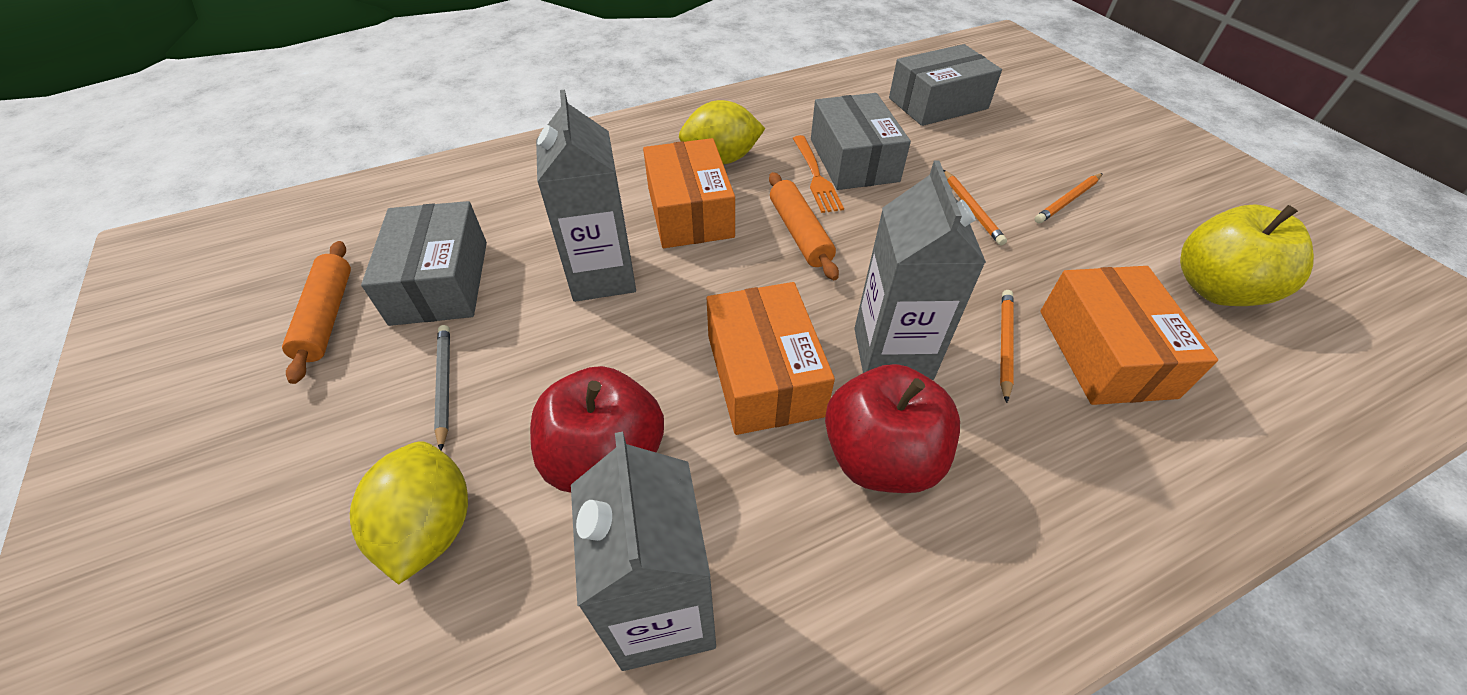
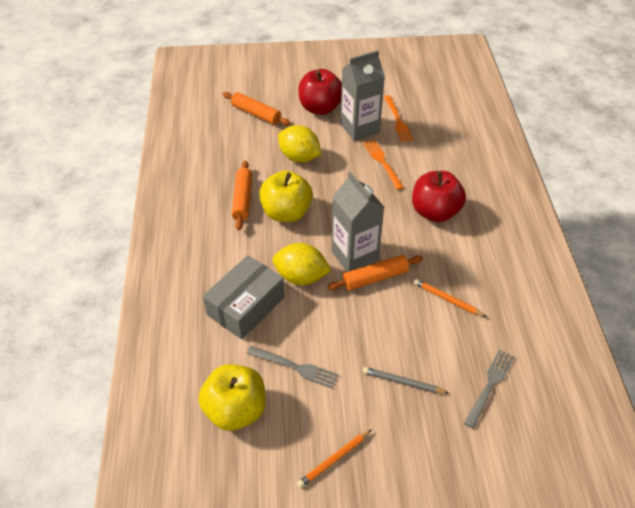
grey box: 3 -> 1
grey carton: 3 -> 2
grey fork: 0 -> 2
orange box: 3 -> 0
orange fork: 1 -> 2
orange pencil: 3 -> 2
orange rolling pin: 2 -> 3
yellow apple: 1 -> 2

